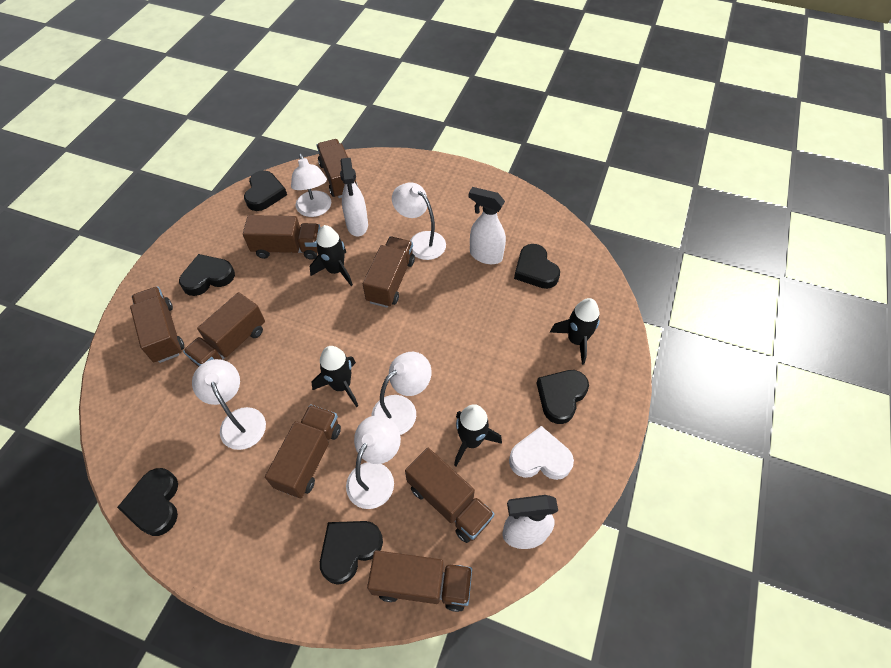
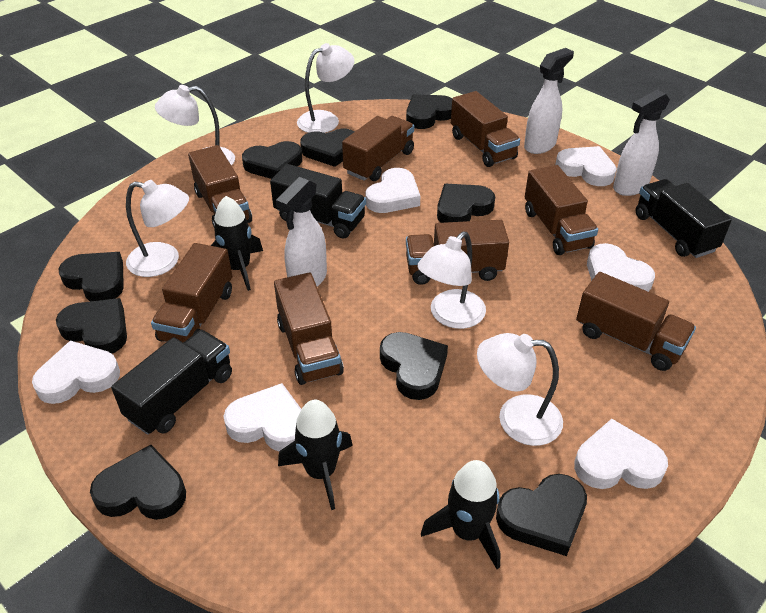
black heart: 6 -> 9
black rocket: 4 -> 3
black truck: 0 -> 3
white heart: 1 -> 6

